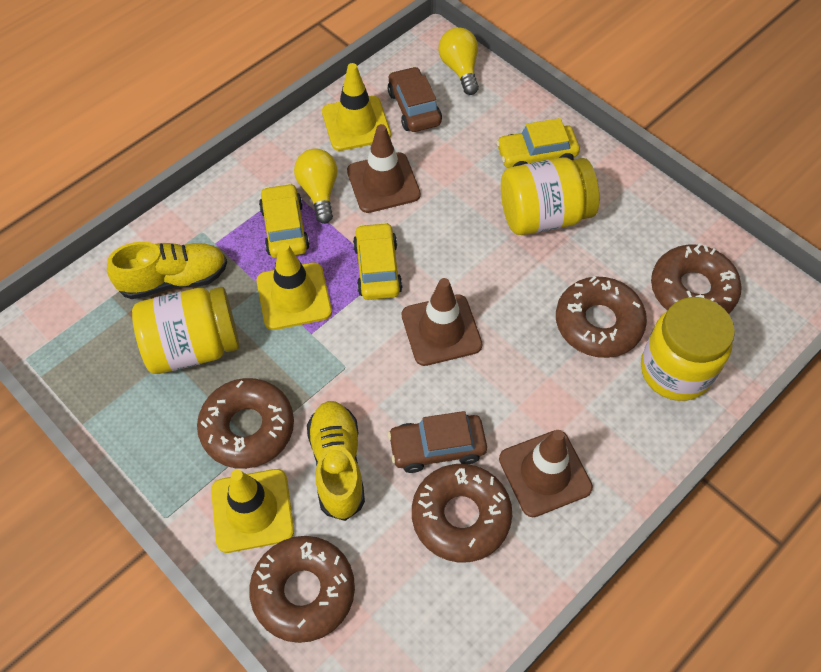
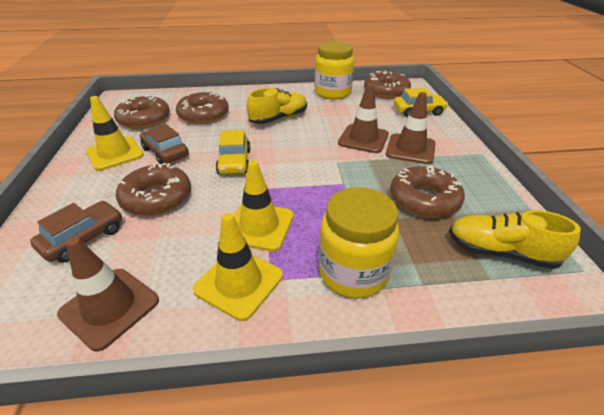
yellow car: 3 -> 2
yellow jar: 3 -> 2
yellow light bulb: 2 -> 0

